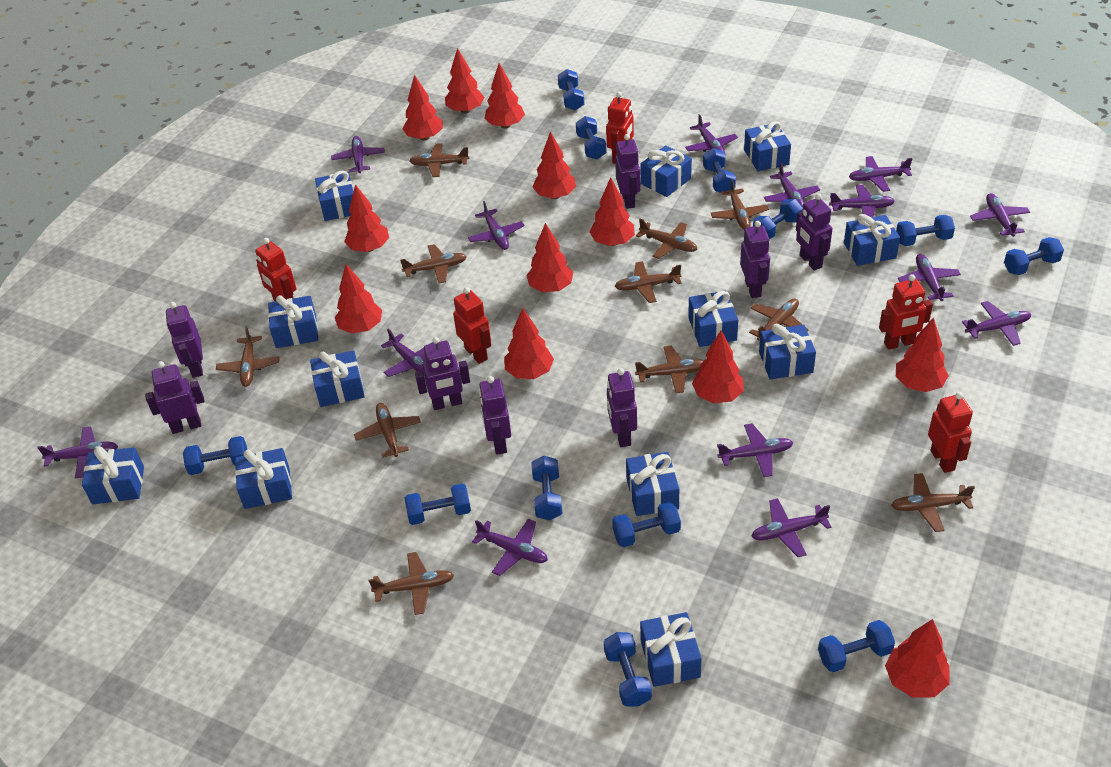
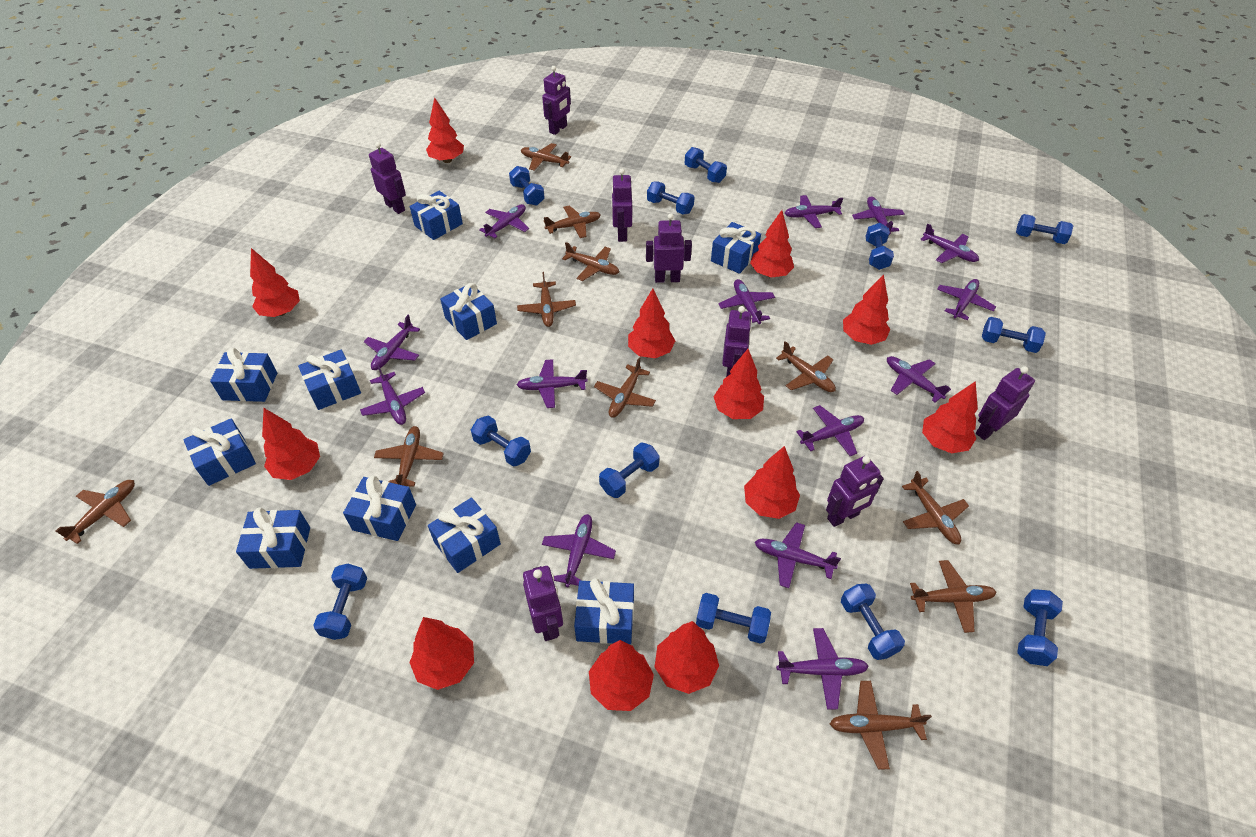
blue gift: 12 -> 10
red robot: 5 -> 0

